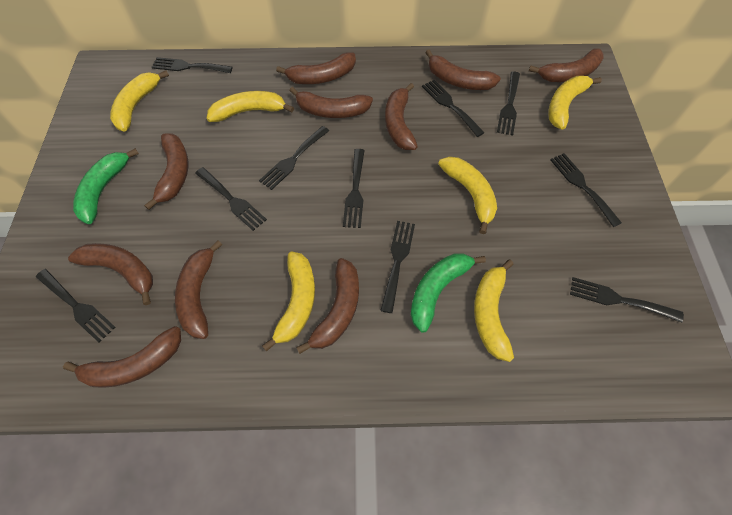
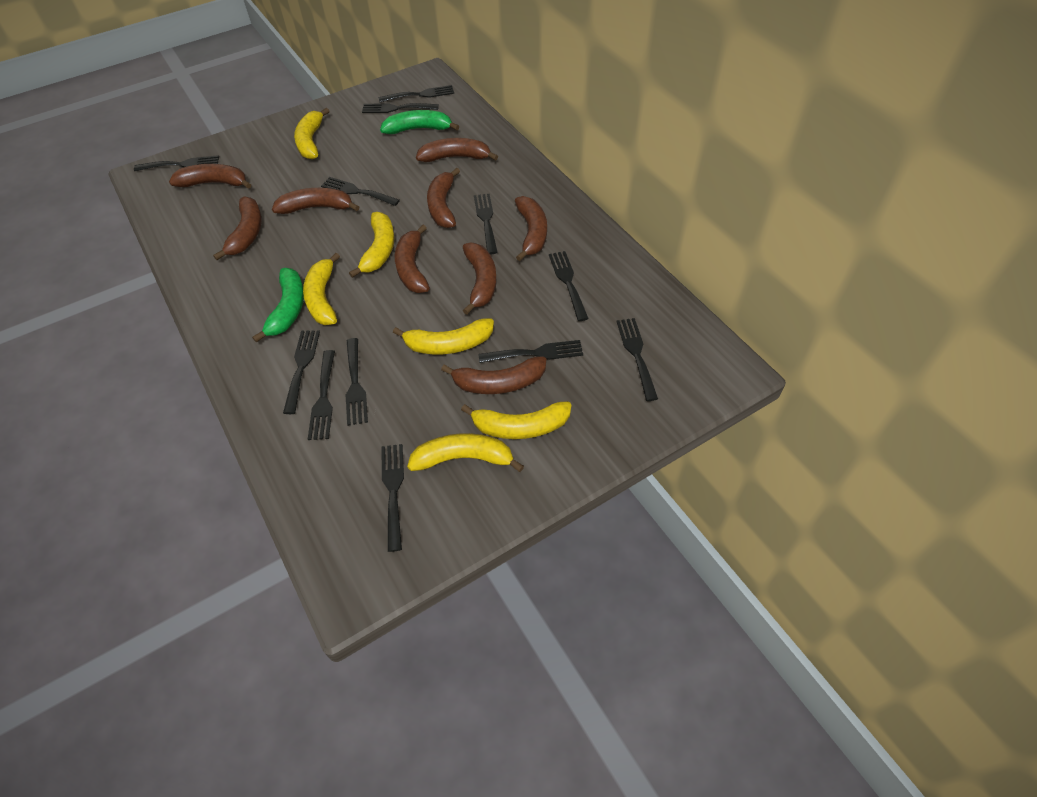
black fork: 10 -> 12
brown banana: 10 -> 9

